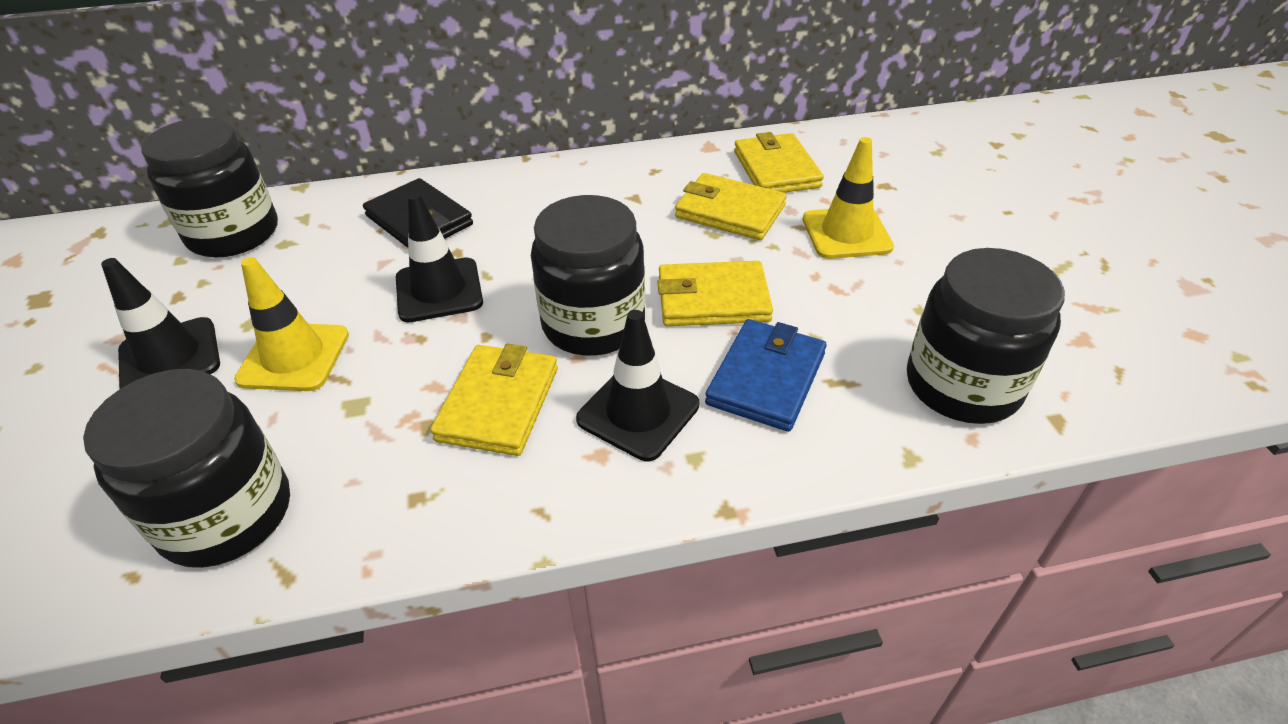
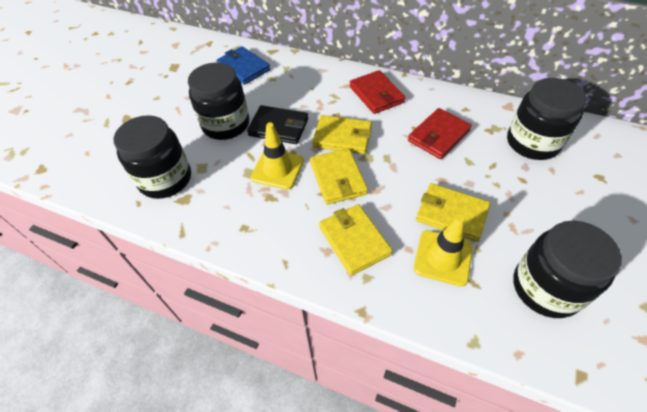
black traffic cone: 3 -> 0
red wallet: 0 -> 2

